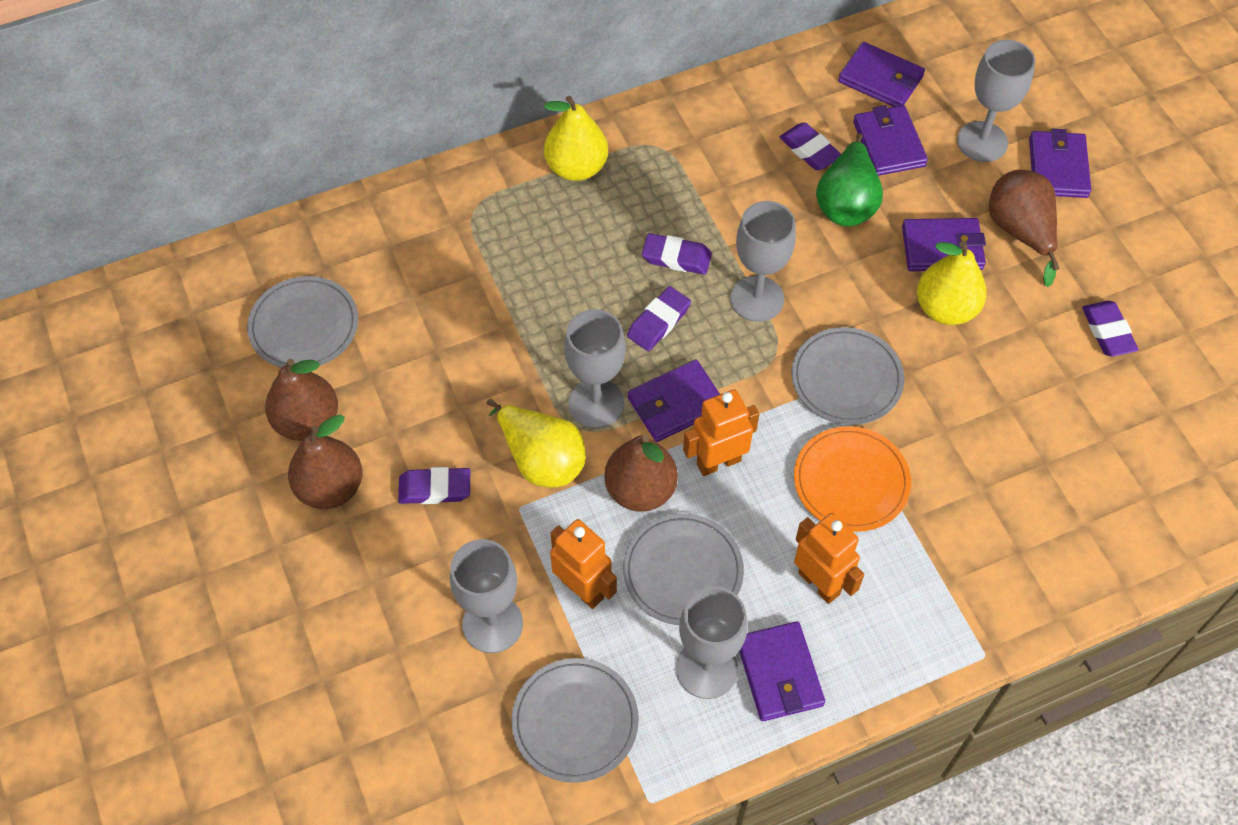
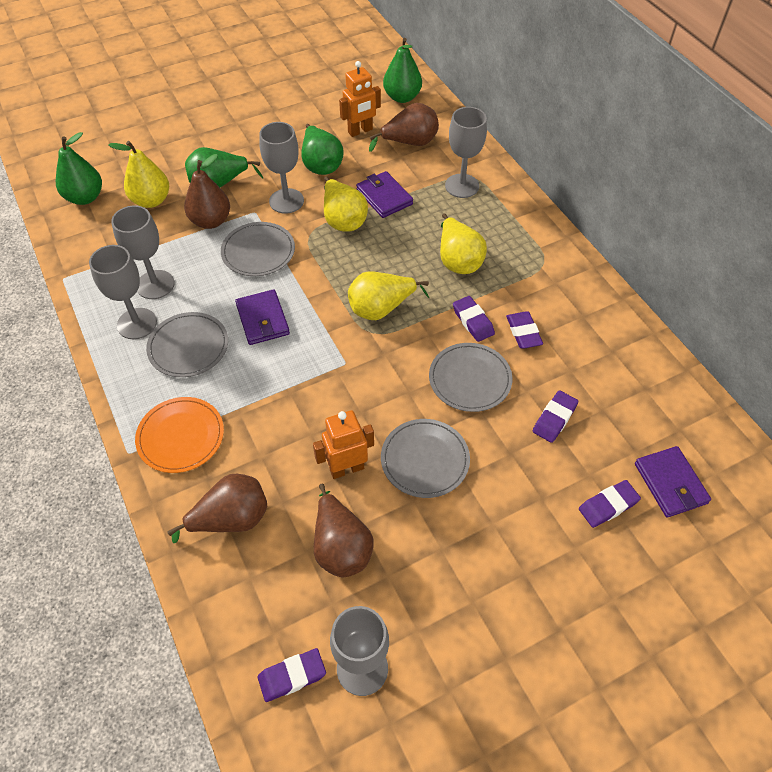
green pear: 1 -> 4
orange robot: 3 -> 2
purple wallet: 6 -> 3
yellow pear: 3 -> 4

